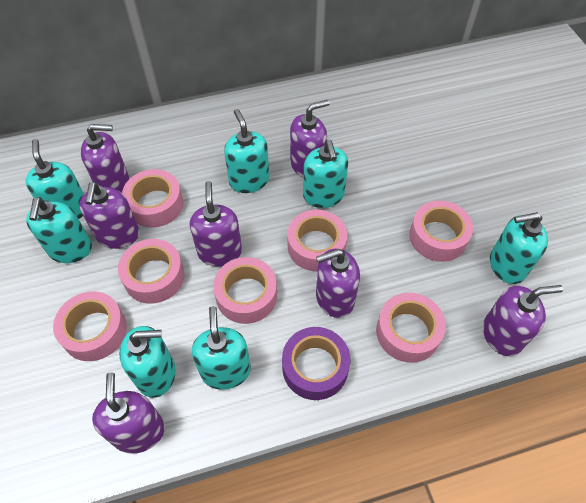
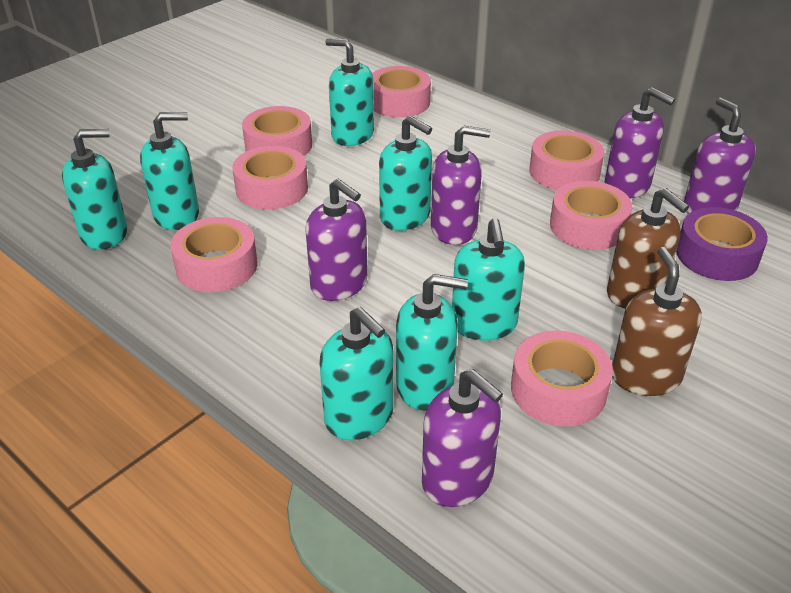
brown soap dispenser: 0 -> 2
purple soap dispenser: 7 -> 5

